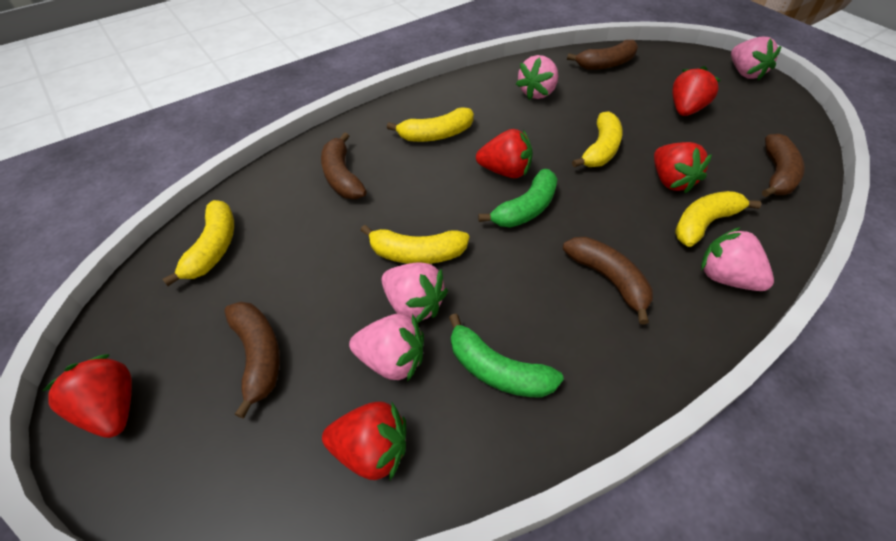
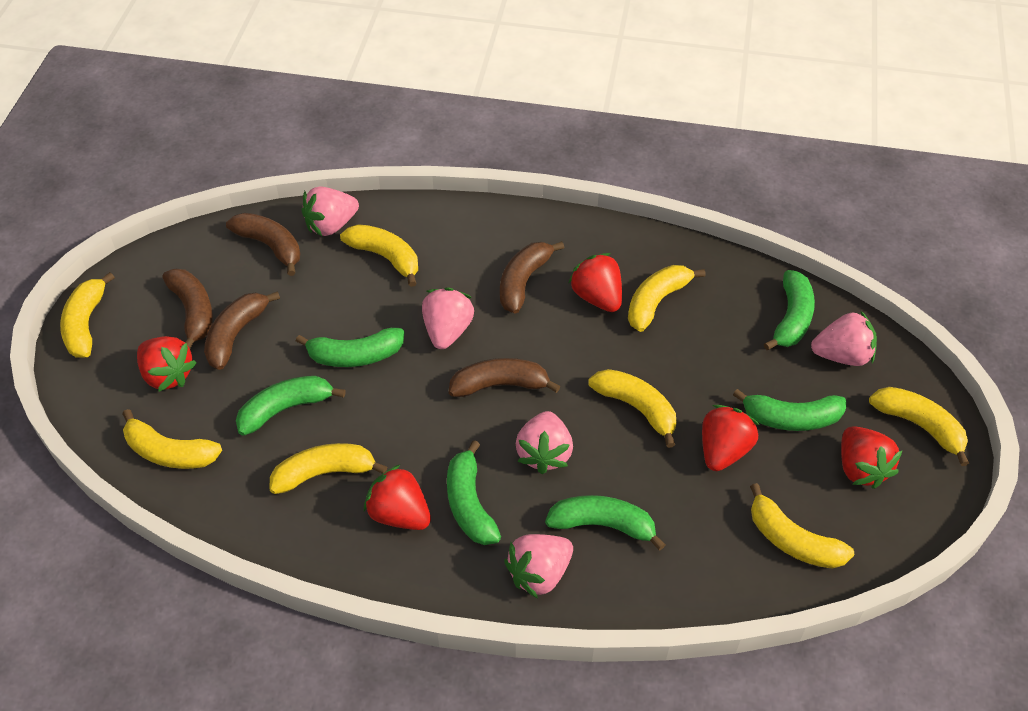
green banana: 2 -> 6
yellow banana: 5 -> 8

